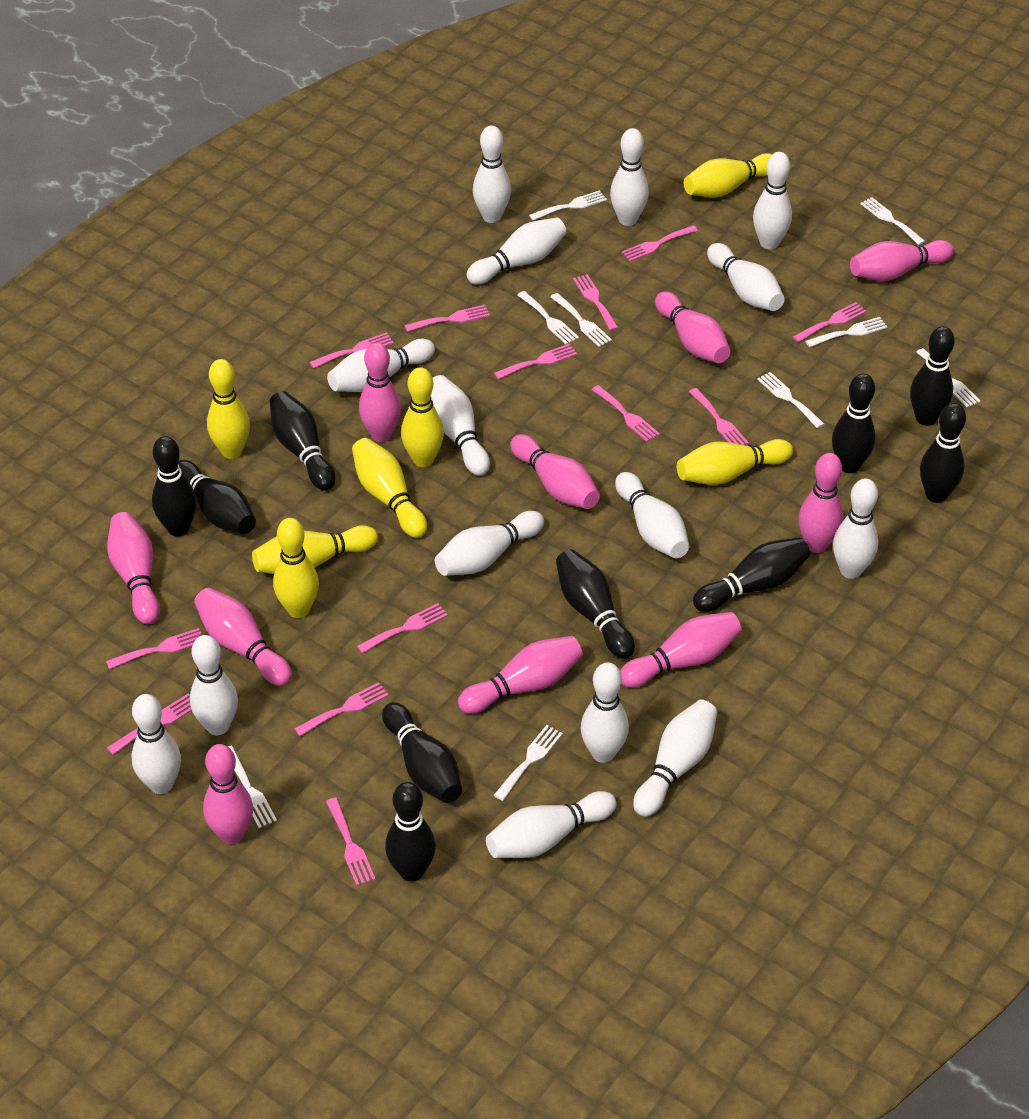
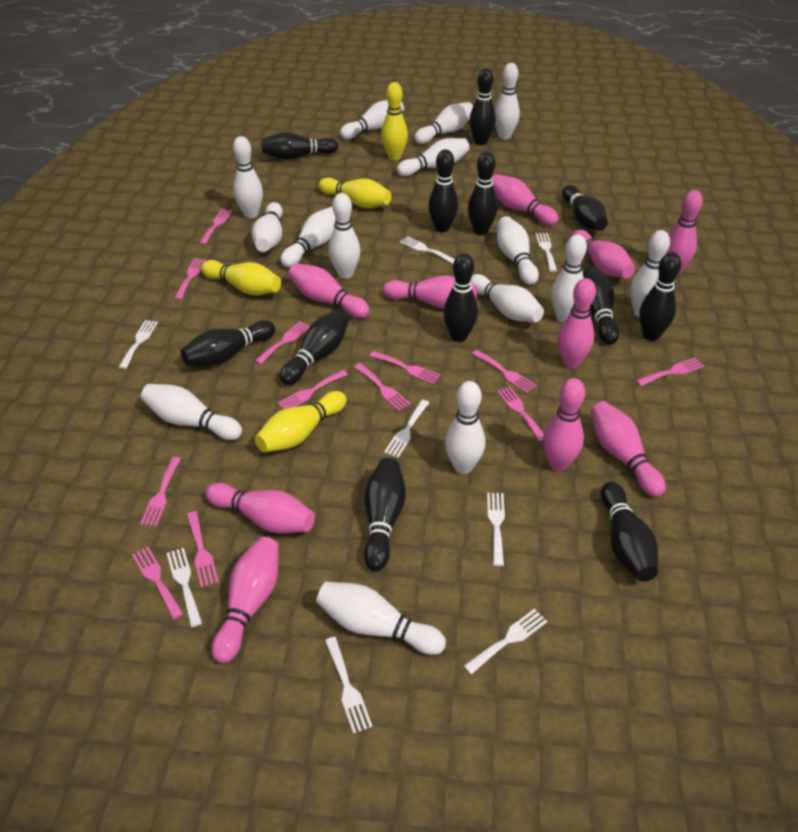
black bowling pin: 10 -> 12
pink fork: 13 -> 12
white fork: 9 -> 8
yellow bowling pin: 7 -> 4

